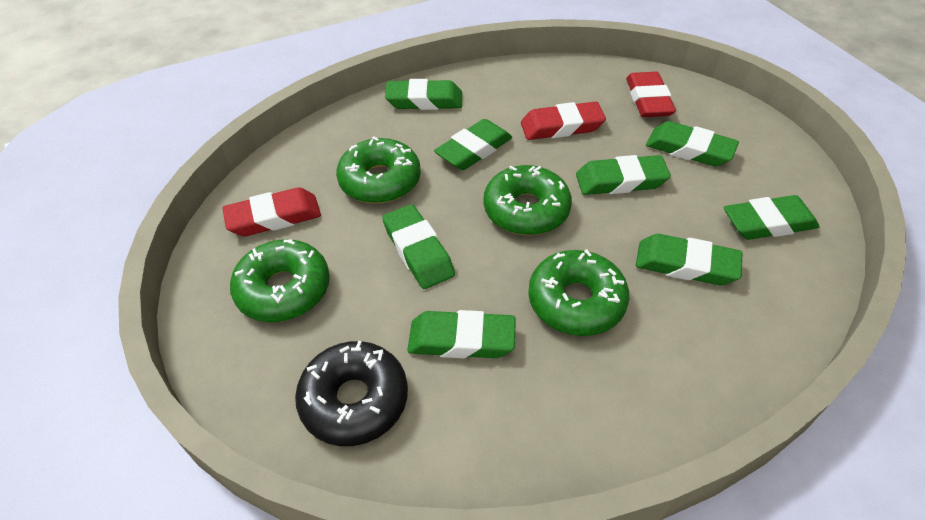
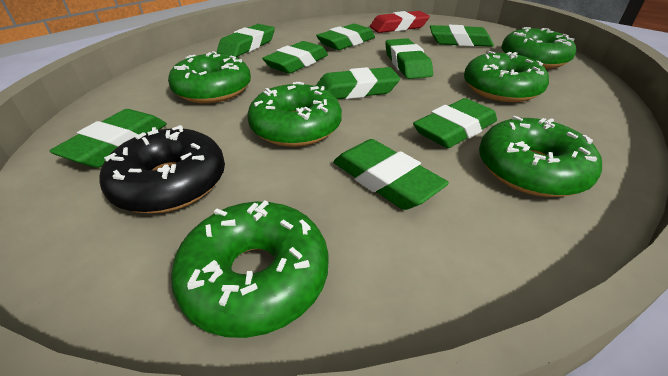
green donut: 4 -> 6
green eraser: 8 -> 9
red eraser: 3 -> 1

